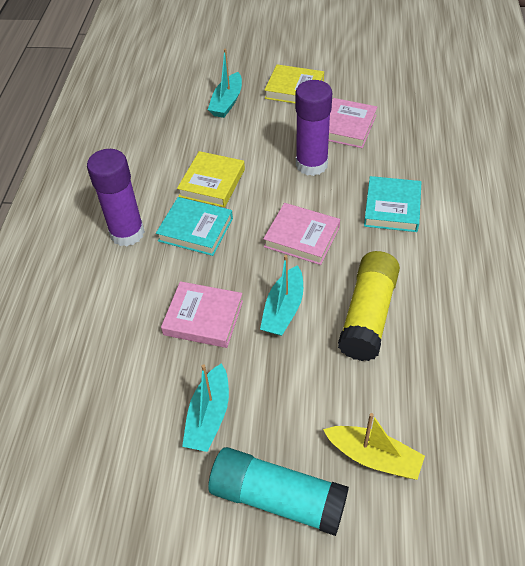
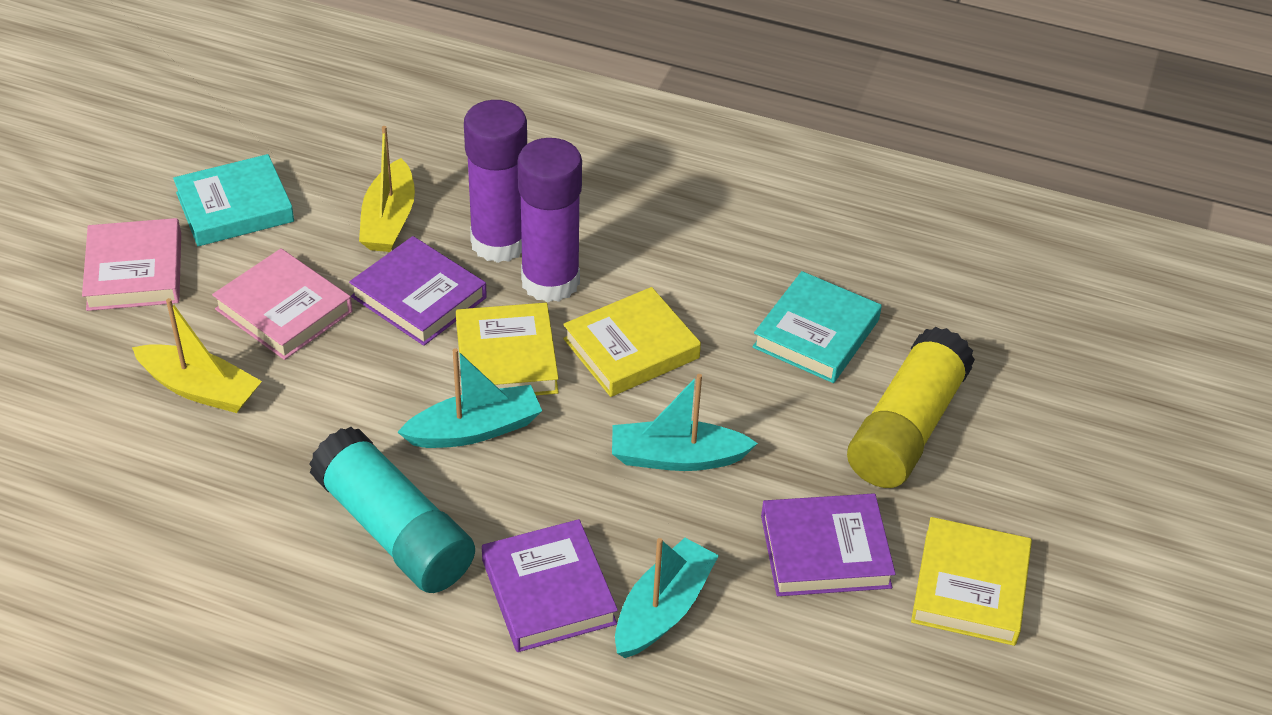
pink book: 3 -> 2
purple book: 0 -> 3
yellow boat: 1 -> 2
yellow book: 2 -> 3

